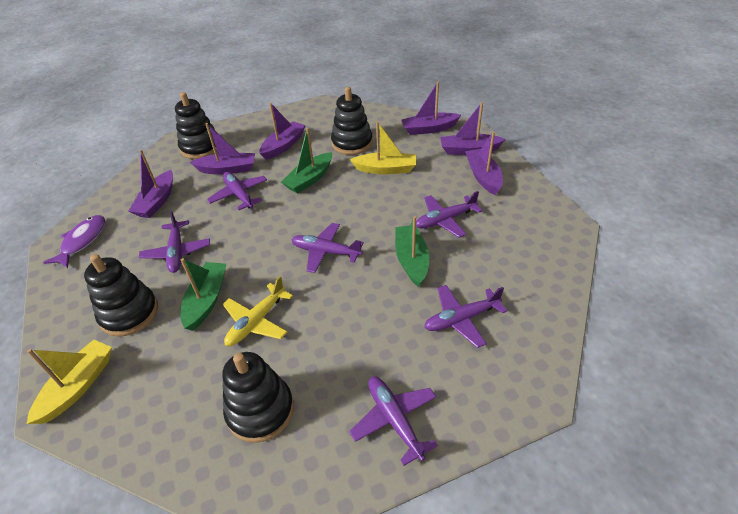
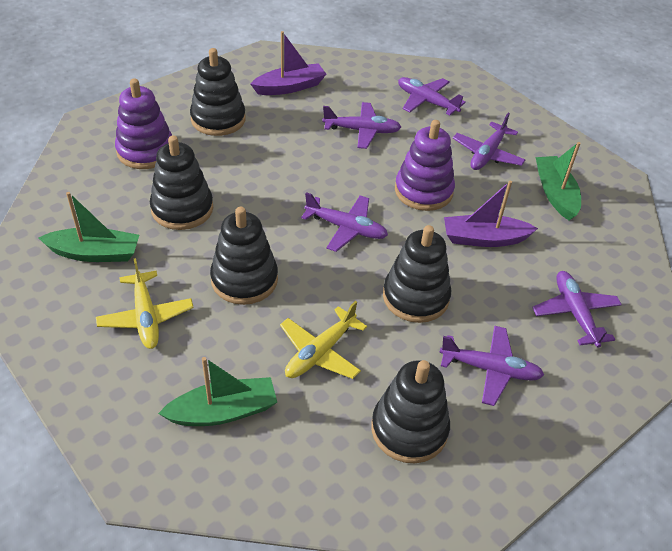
black stacking toy: 4 -> 5
purple boat: 6 -> 2
purple fish: 1 -> 0
purple stacking toy: 0 -> 2
yellow boat: 2 -> 0
yellow plane: 1 -> 2

